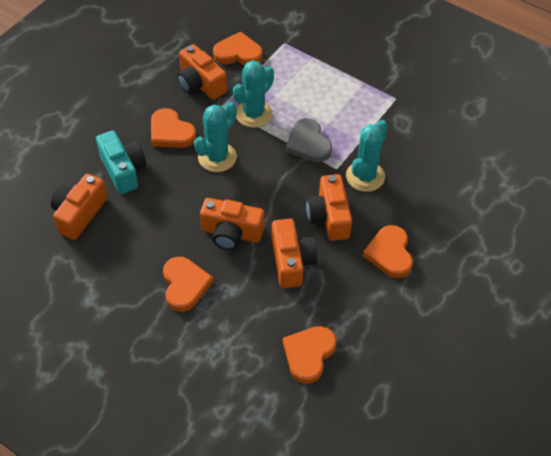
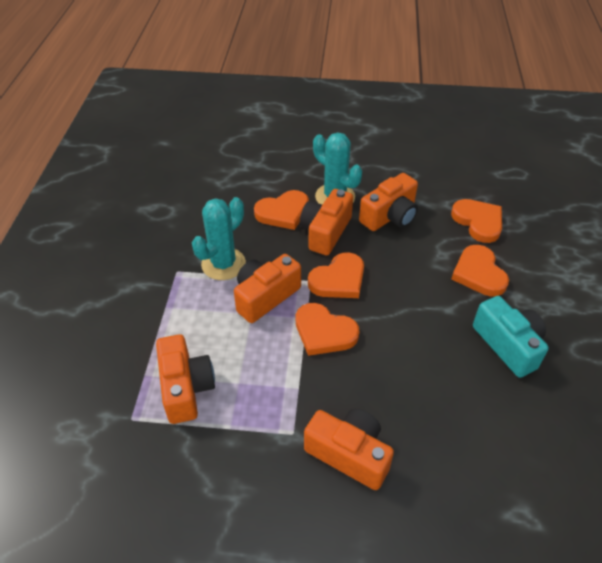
grey heart: 1 -> 0
turquoise cactus: 3 -> 2

